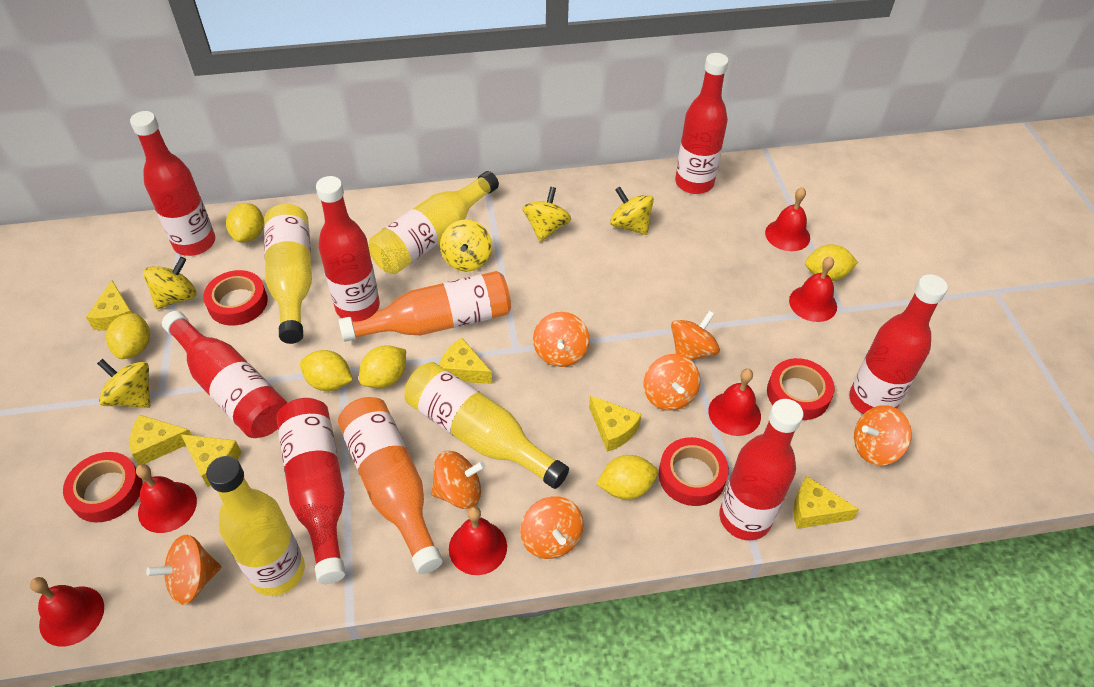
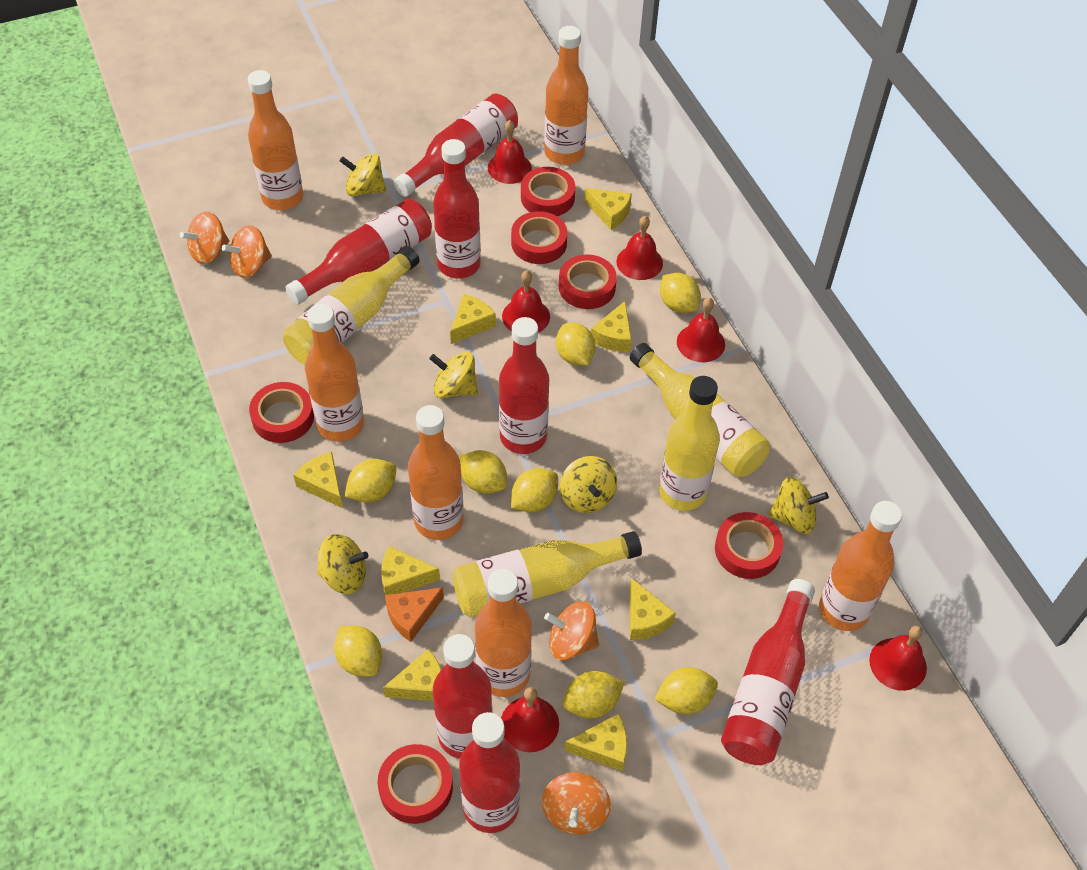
orange bottle: 2 -> 6
orange cheese: 0 -> 1
orange spinning top: 7 -> 4
red tape: 4 -> 6
yellow cheese: 6 -> 8
yellow lemon: 6 -> 8

